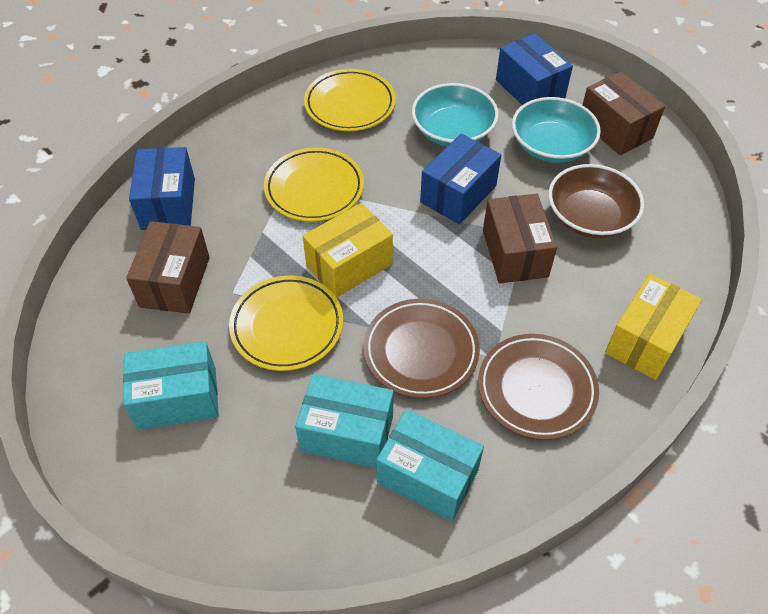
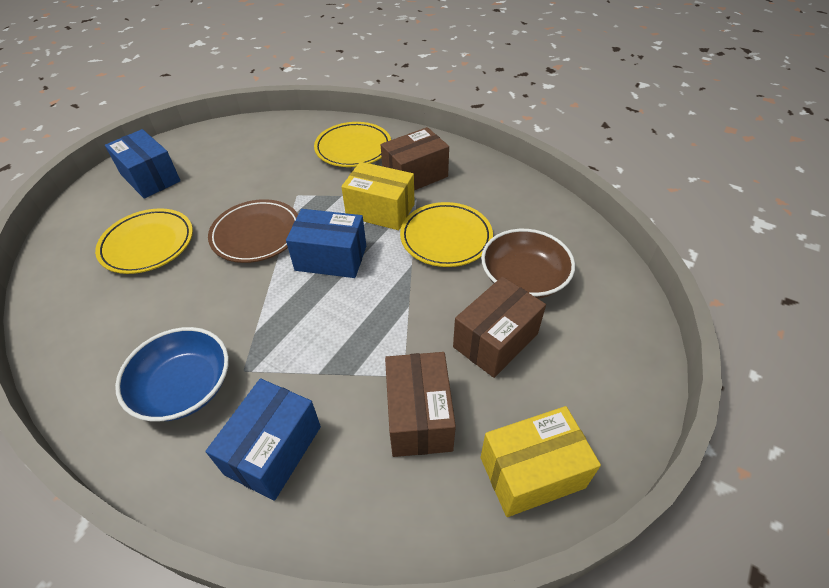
blue bowl: 0 -> 1
brown plate: 2 -> 1
turquoise bowl: 2 -> 0
turquoise box: 3 -> 0

